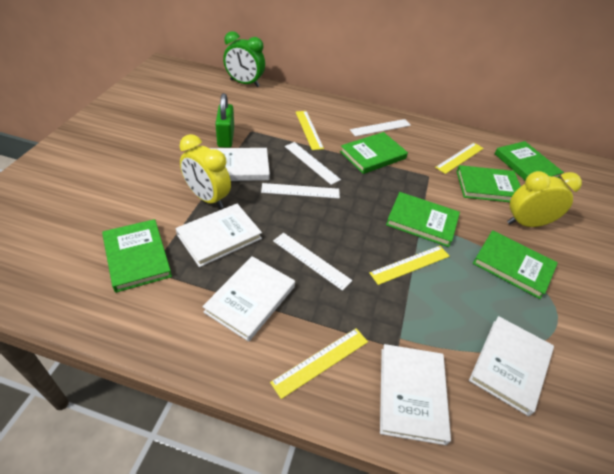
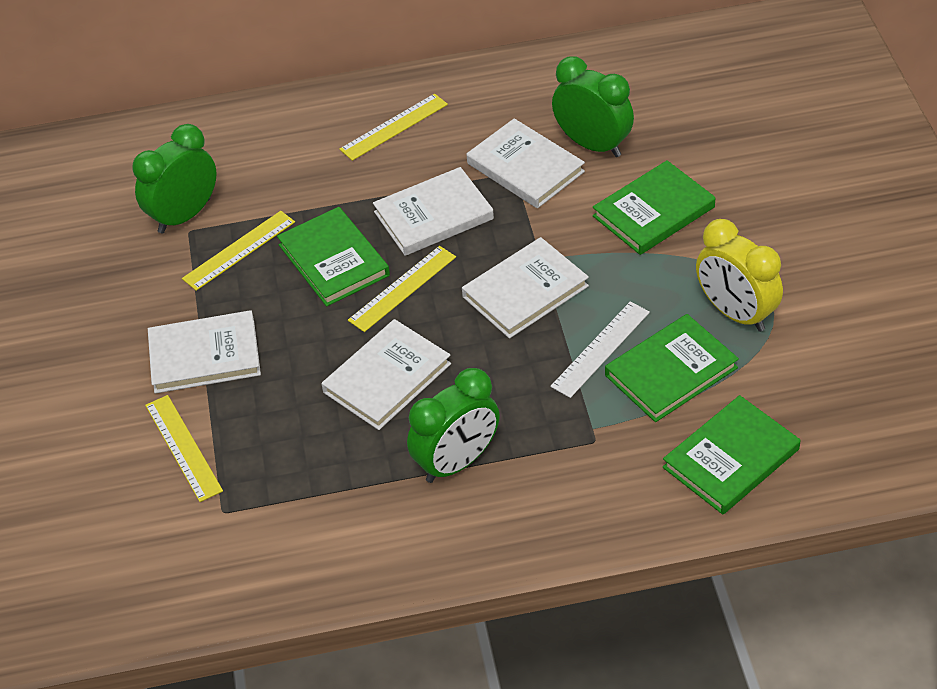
green book: 6 -> 4
green clock: 1 -> 3
green padlock: 1 -> 0
white ruler: 4 -> 1
yellow clock: 2 -> 1

